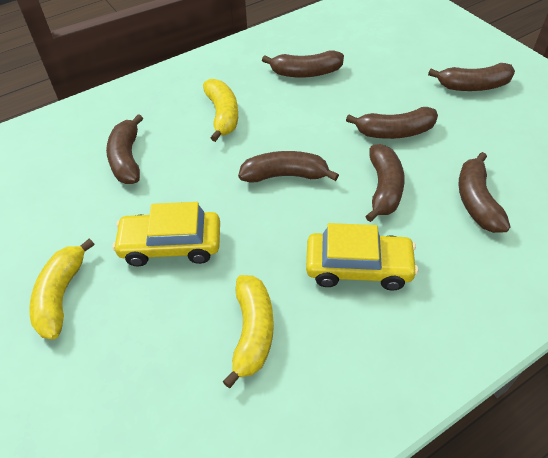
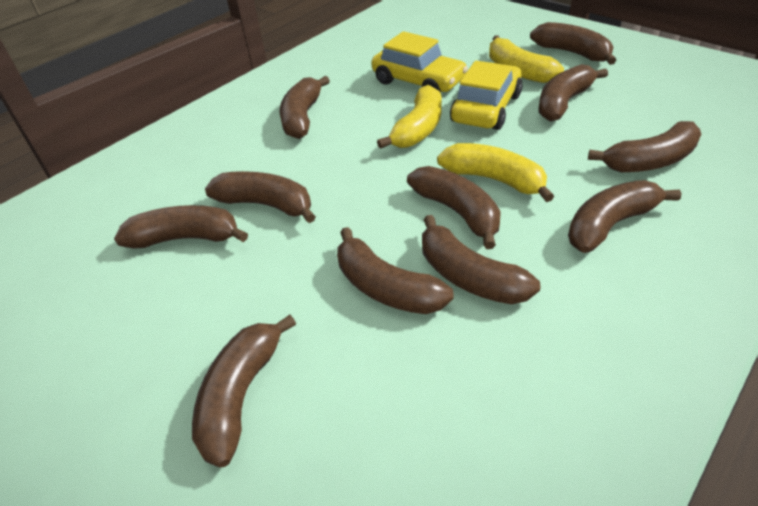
brown banana: 7 -> 11

